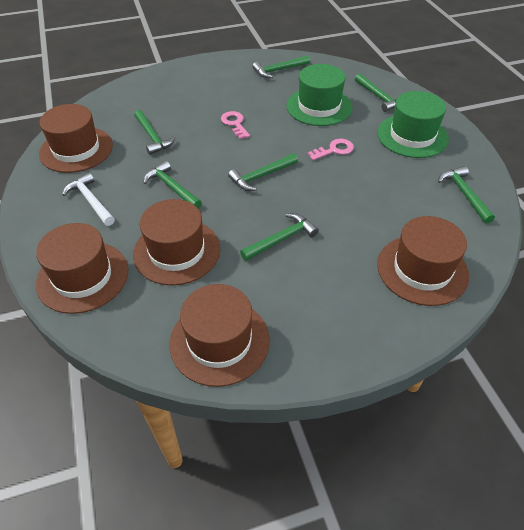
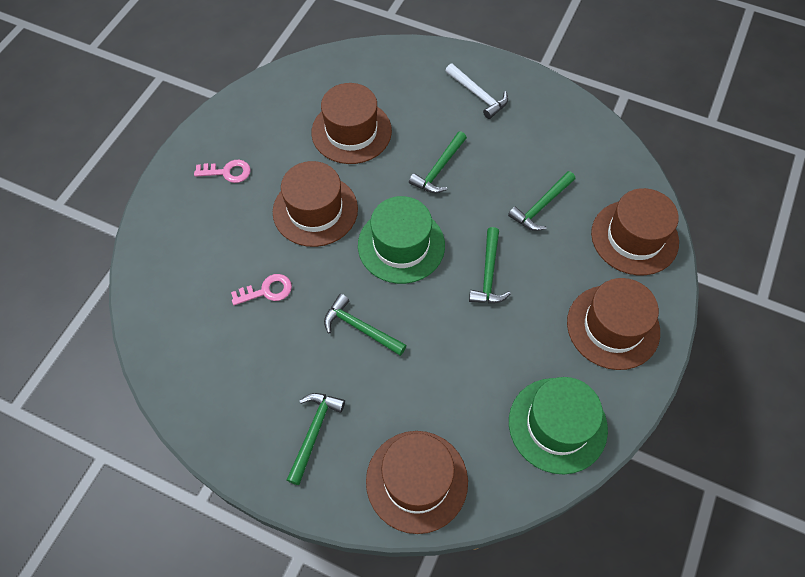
green hammer: 7 -> 5

